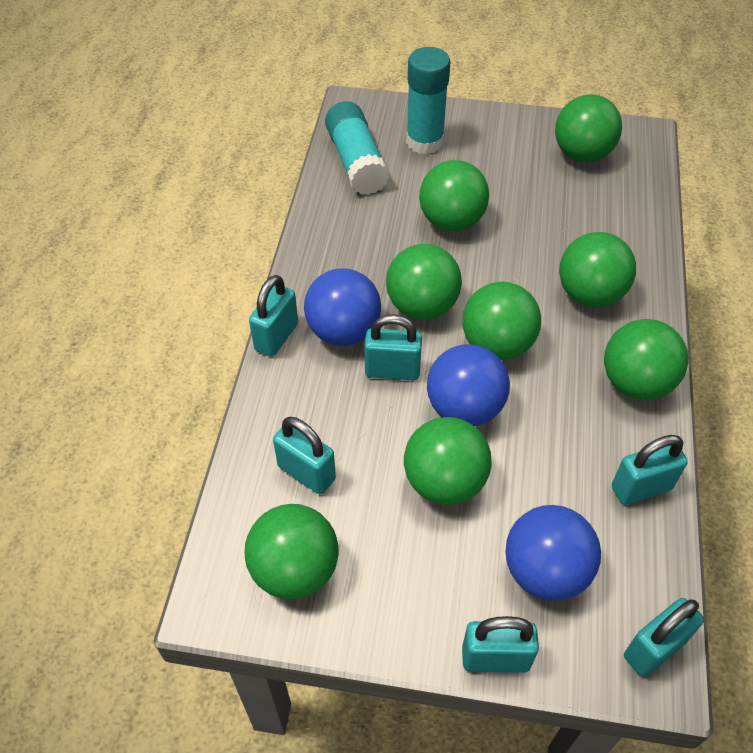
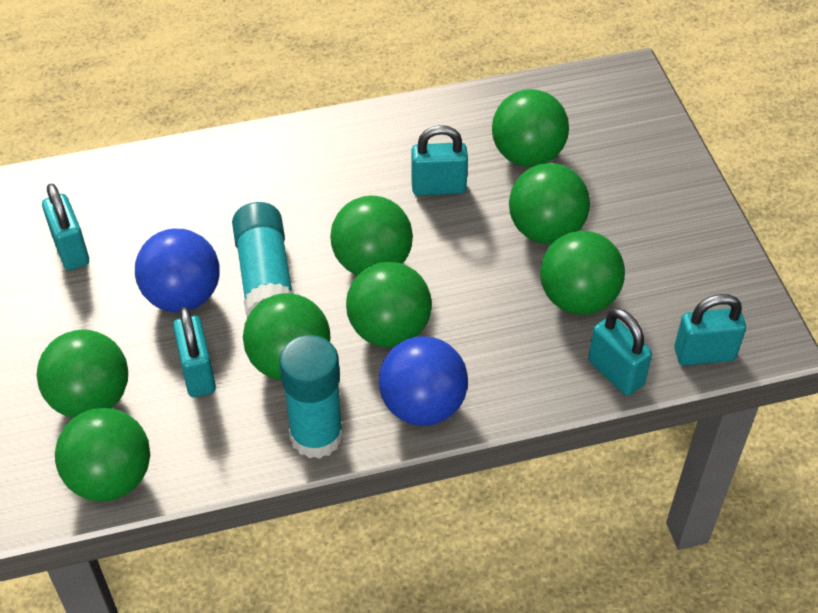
blue ball: 3 -> 2
turquoise padlock: 6 -> 5

